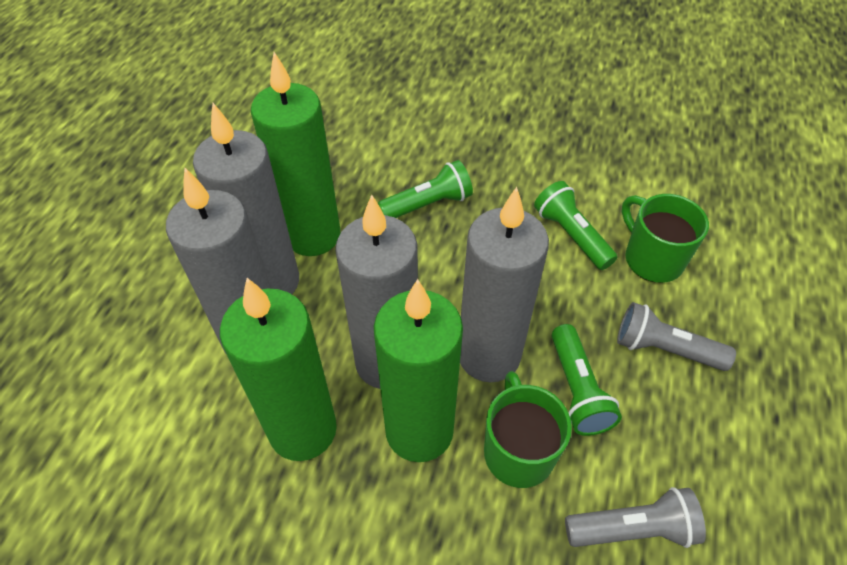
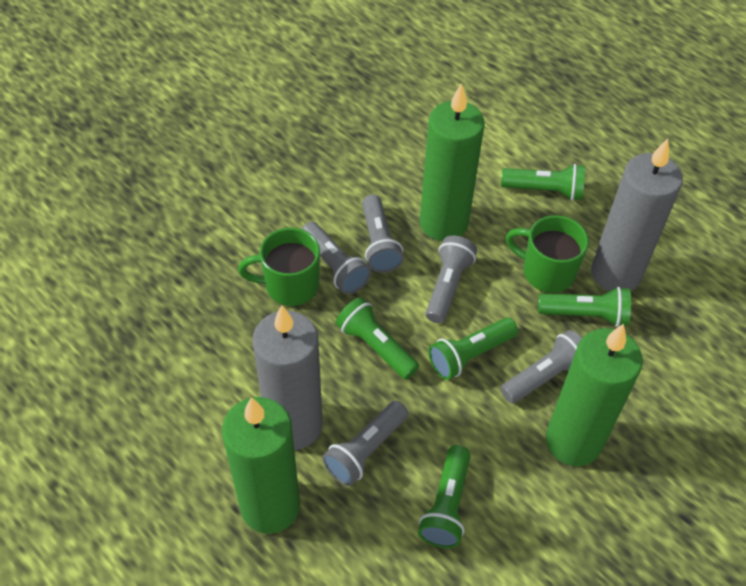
green flashlight: 3 -> 5
grey candle: 4 -> 2
grey flashlight: 2 -> 5

